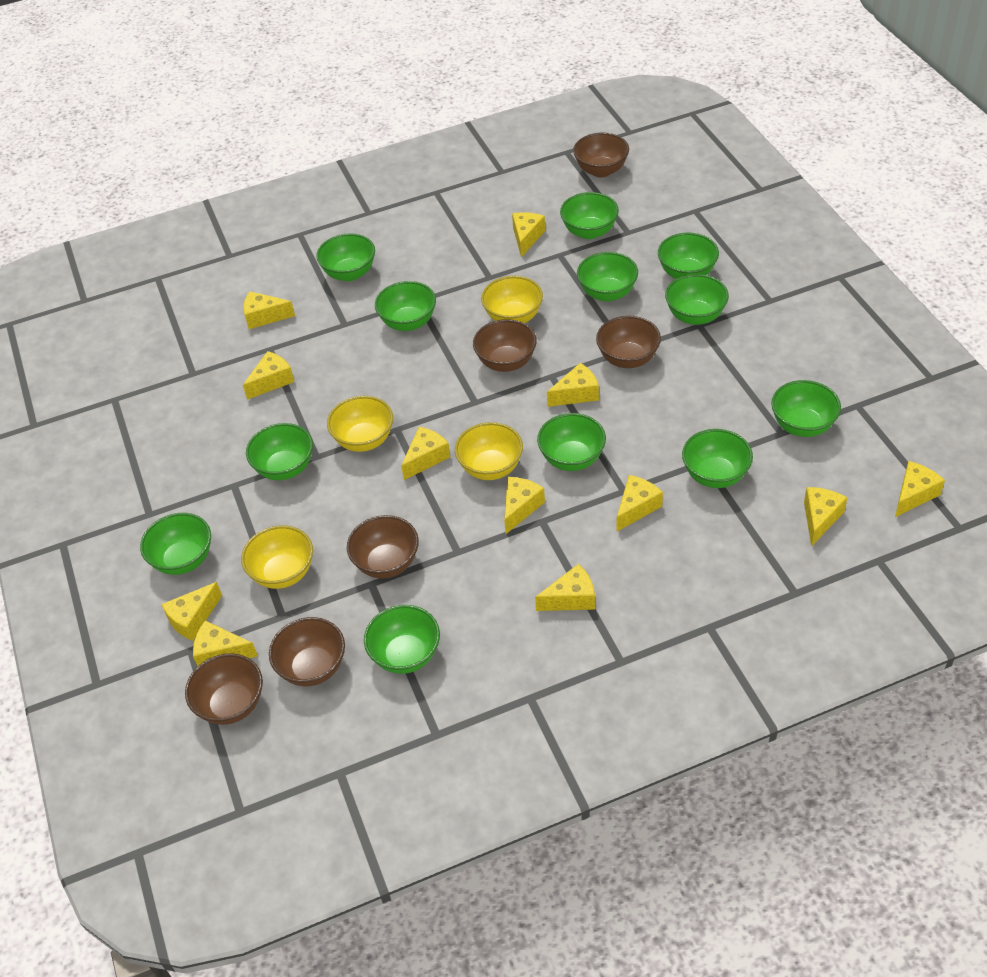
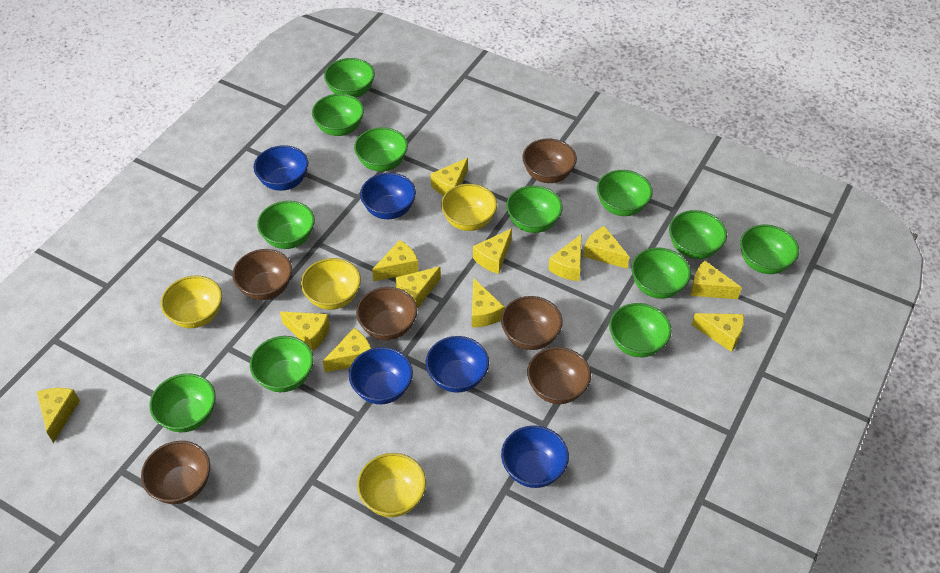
blue bowl: 0 -> 5

